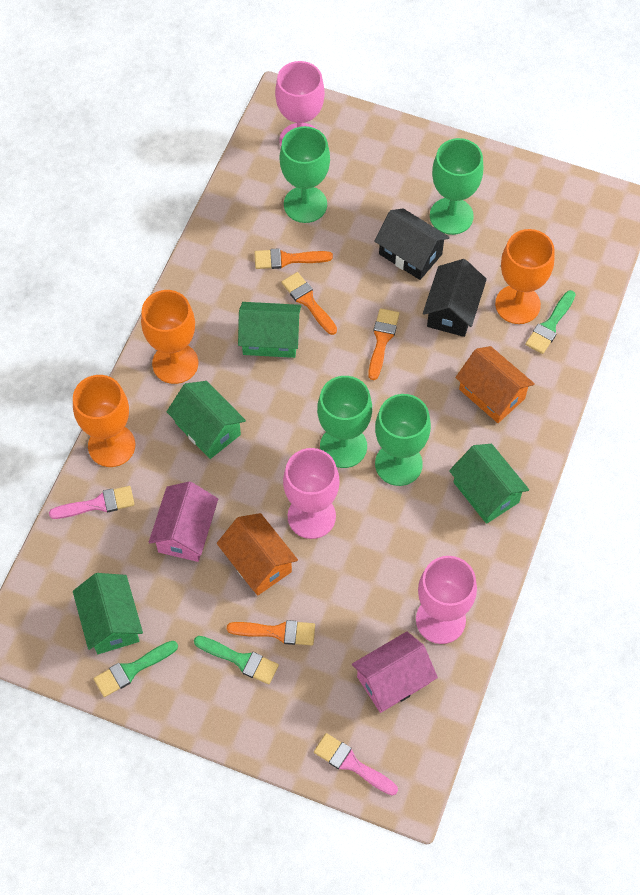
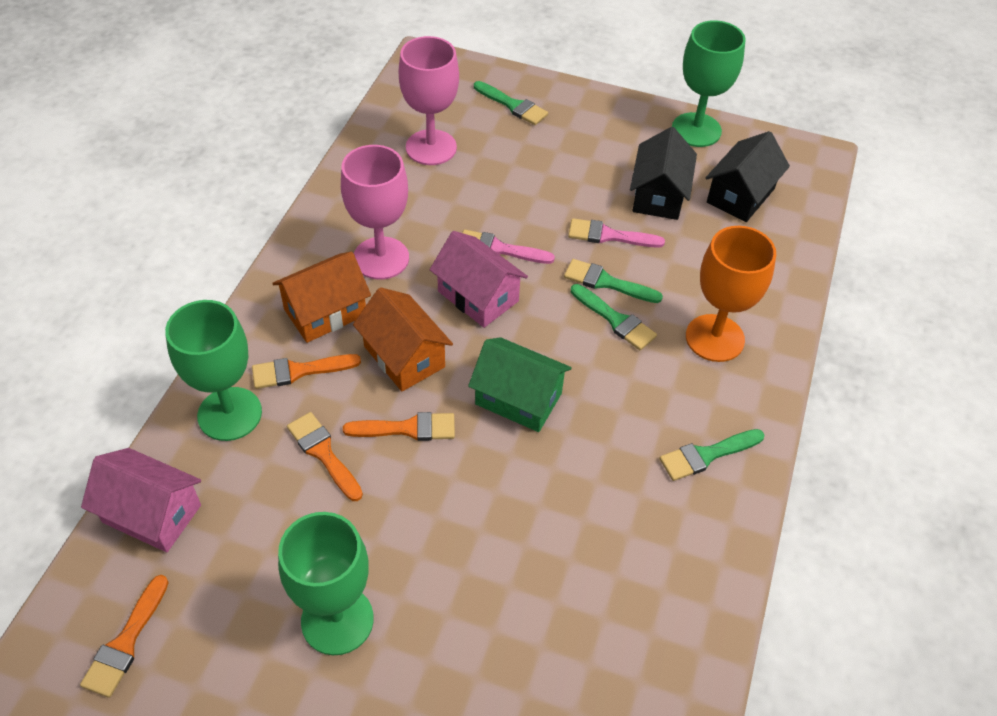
green brush: 3 -> 4
green goblet: 4 -> 3
green house: 4 -> 1
orange goblet: 3 -> 1
pink goblet: 3 -> 2

